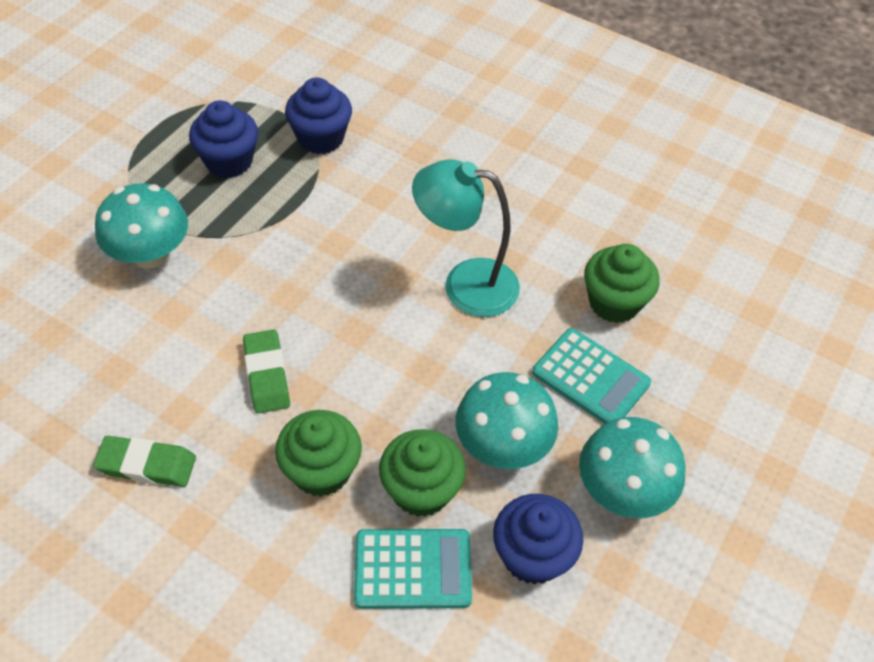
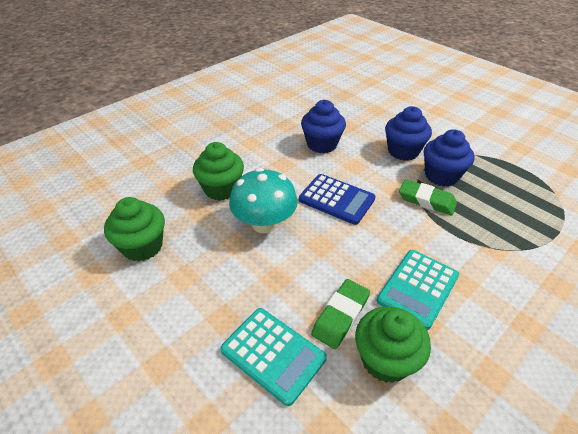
blue calculator: 0 -> 1
turquoise lamp: 1 -> 0
turquoise mushroom: 3 -> 1

